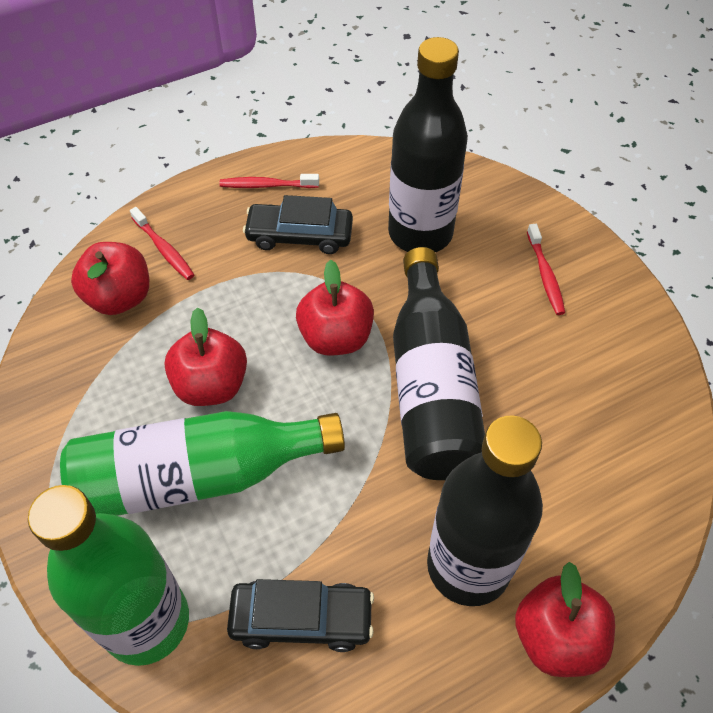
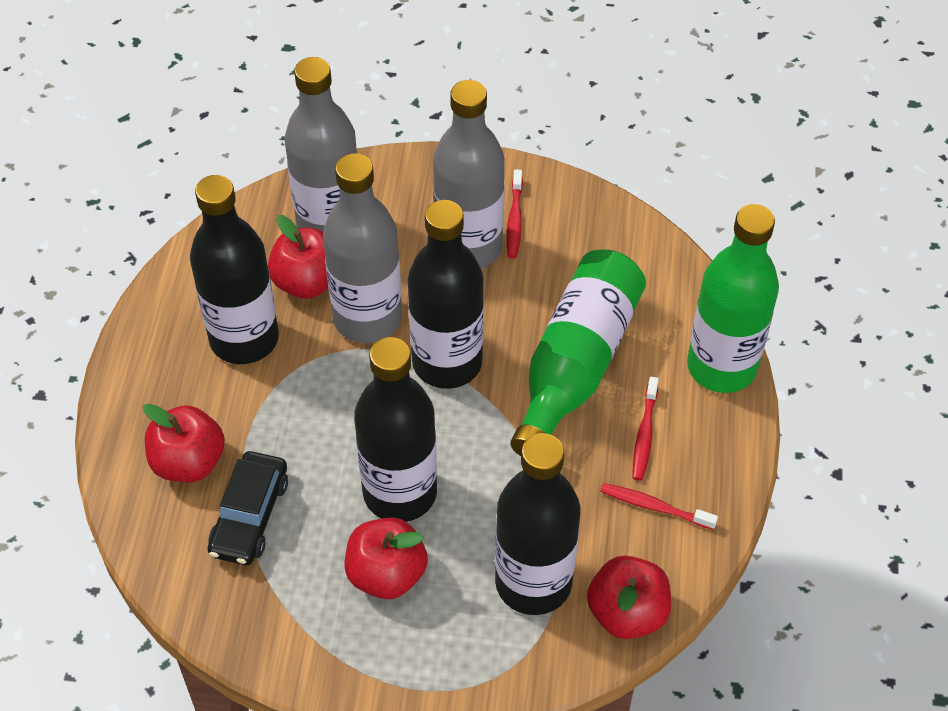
black bottle: 3 -> 4
black car: 2 -> 1
grey bottle: 0 -> 3

